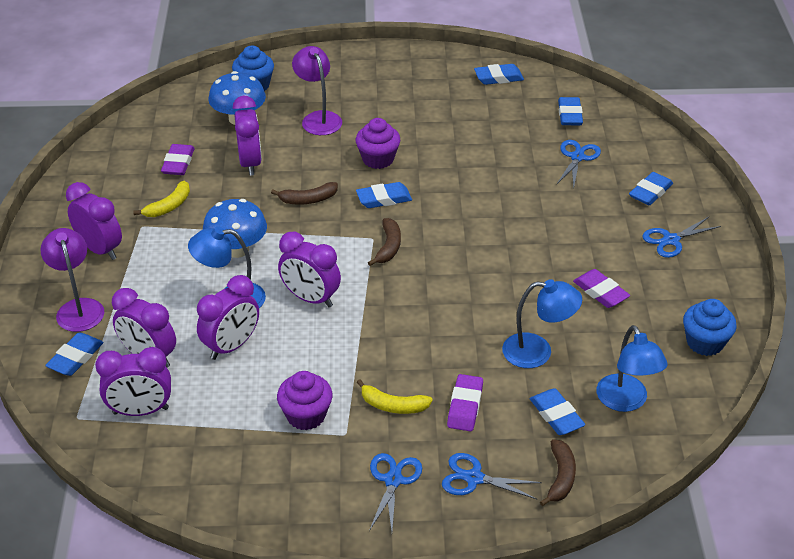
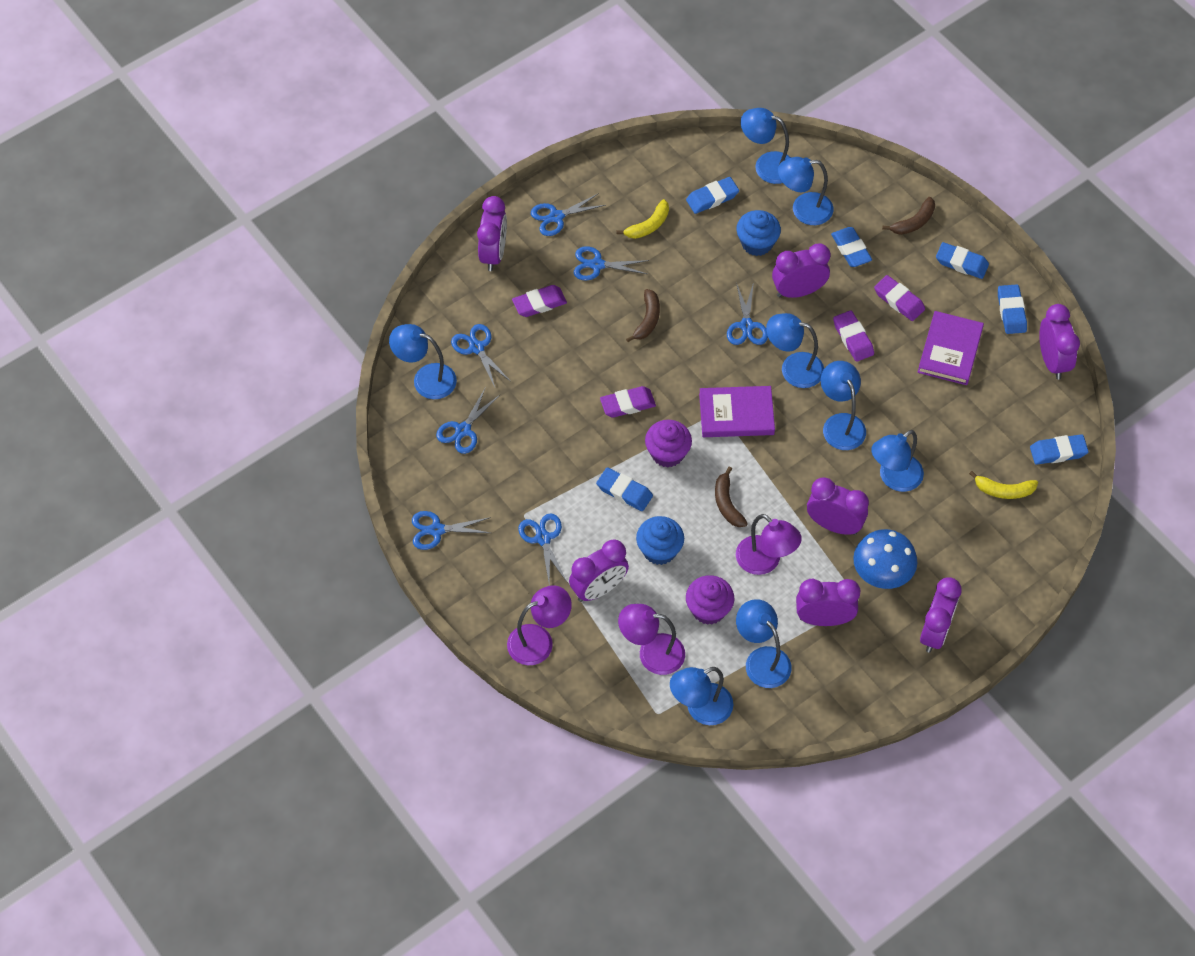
blue lamp: 3 -> 8
blue mushroom: 2 -> 1
blue scissors: 4 -> 7
purple book: 0 -> 2
purple clock: 6 -> 7
purple eraser: 3 -> 4
purple lamp: 2 -> 3

